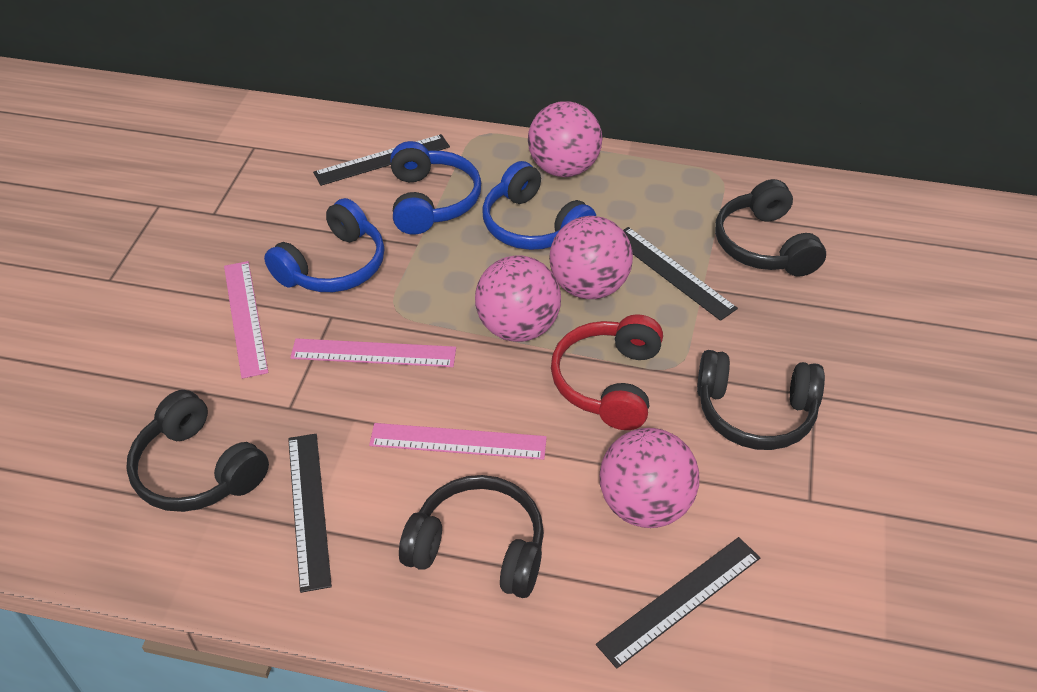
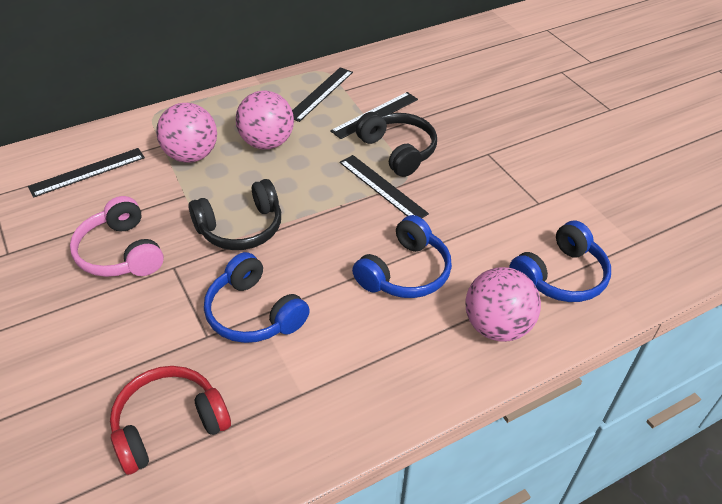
black headphones: 4 -> 2
pink ball: 4 -> 3
pink headphones: 0 -> 1
pink ruler: 3 -> 0

